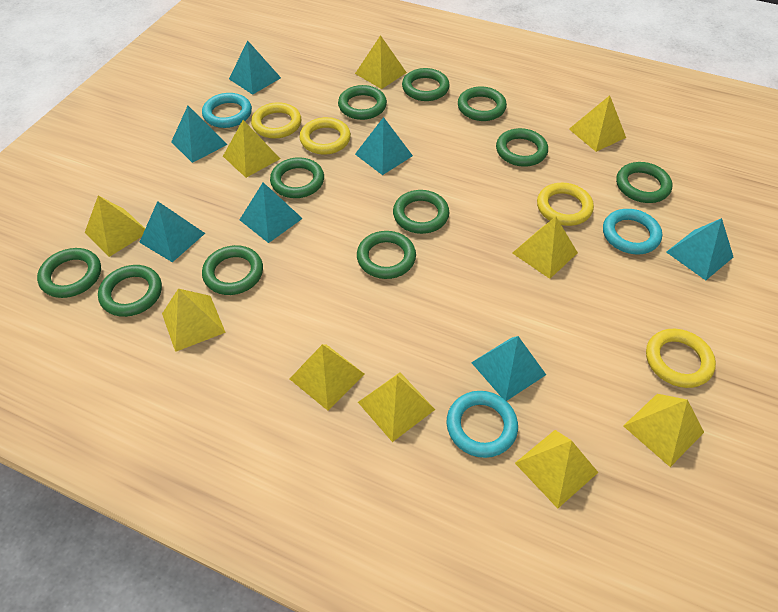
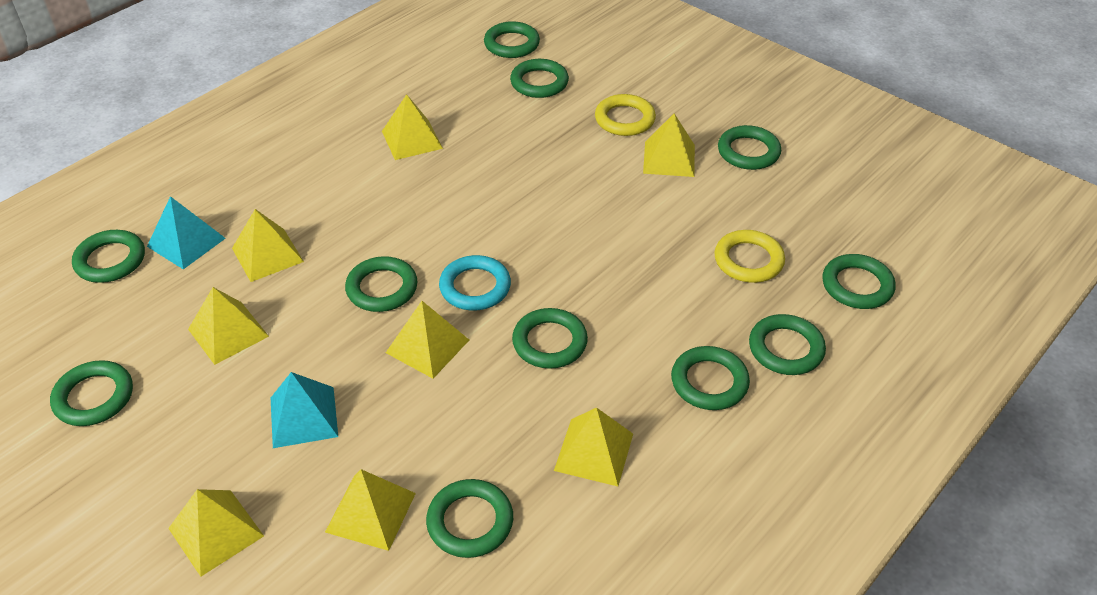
turquoise pyramid: 7 -> 2
turquoise ring: 3 -> 1
yellow pyramid: 10 -> 8
yellow ring: 4 -> 2

